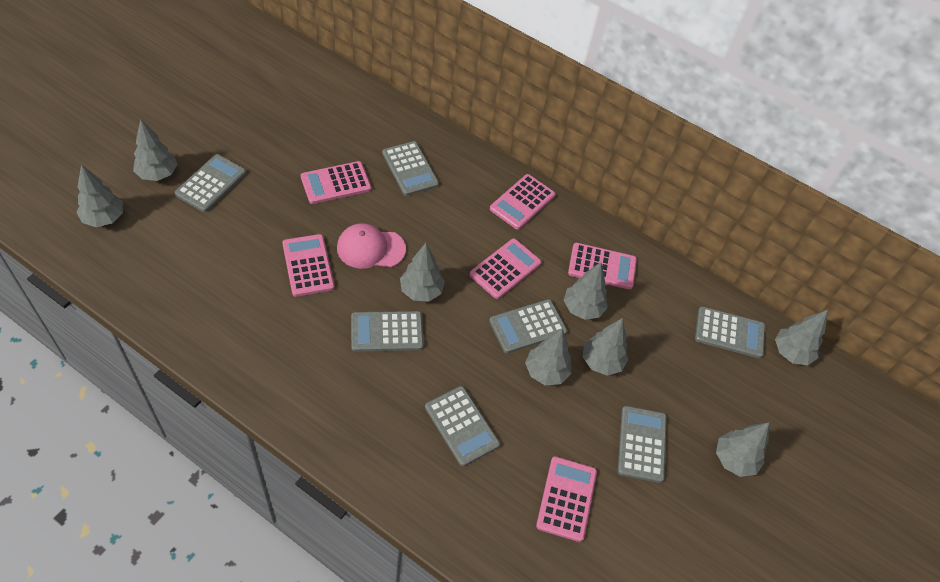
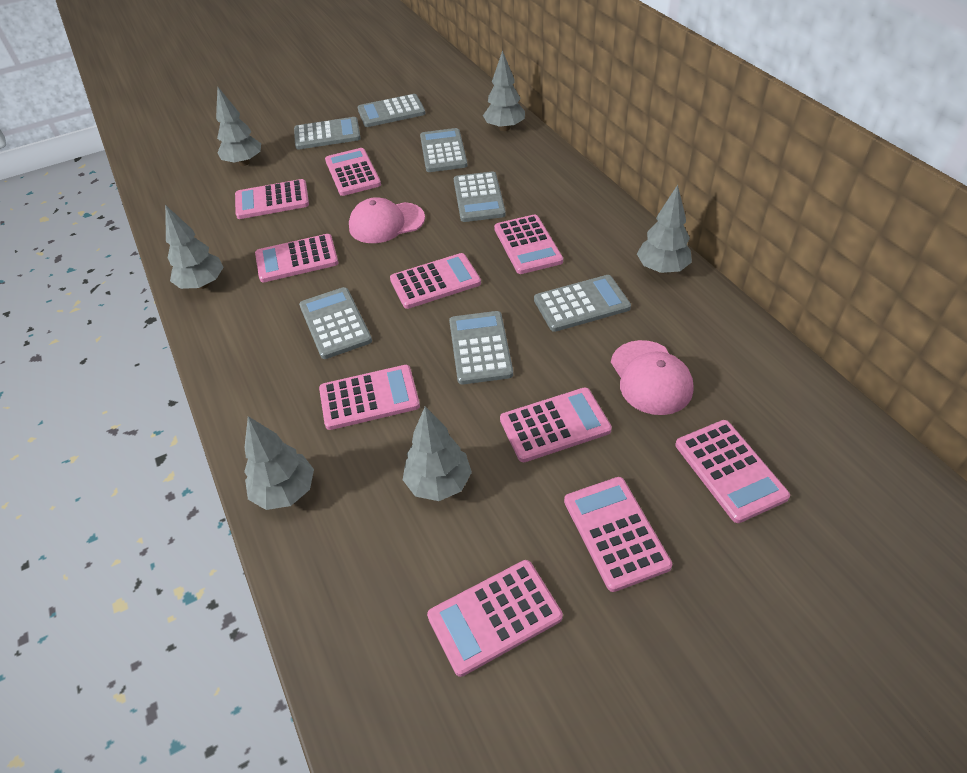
grey tree: 8 -> 6
pink calculator: 6 -> 10
pink cap: 1 -> 2

